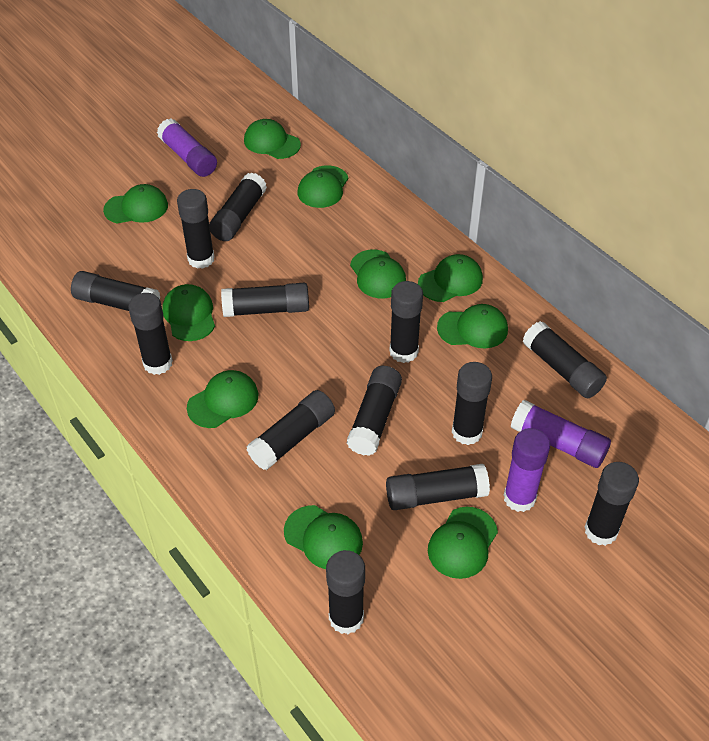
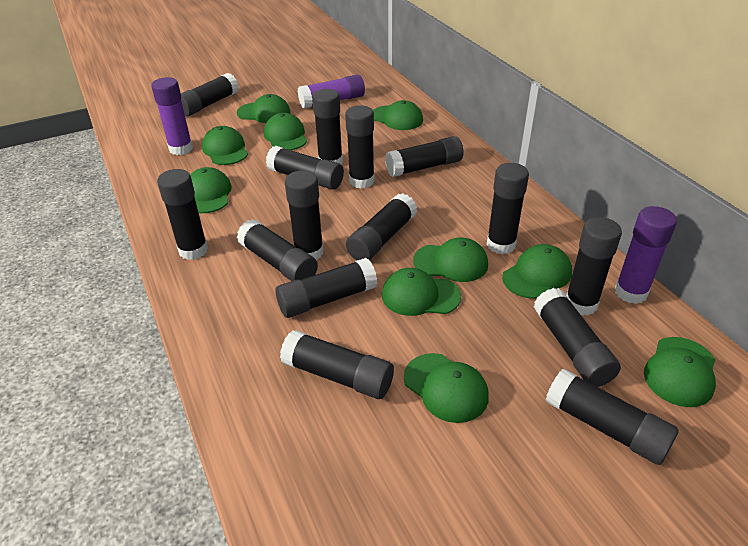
black glue stick: 13 -> 15

